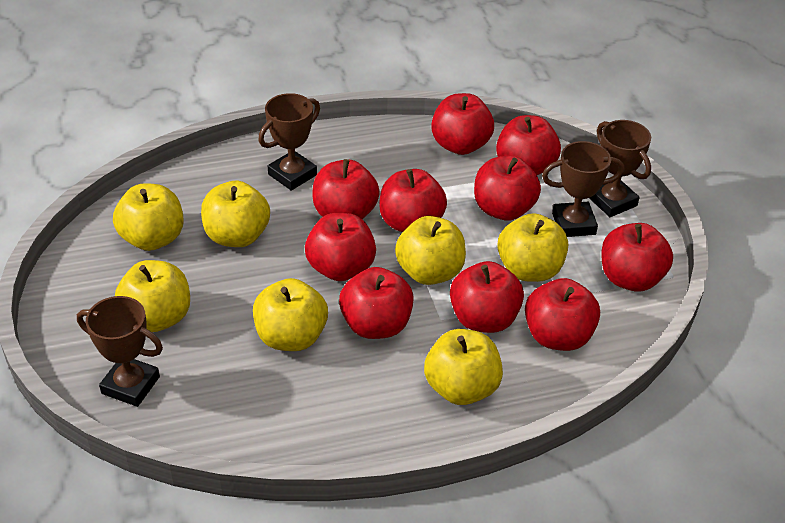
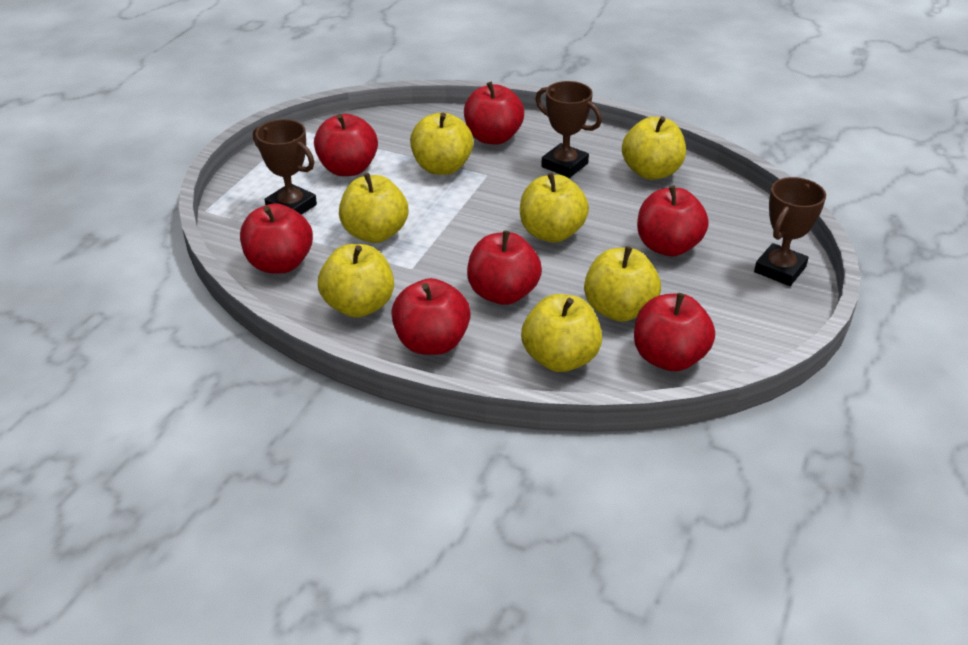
brown trophy: 4 -> 3
red apple: 10 -> 7

